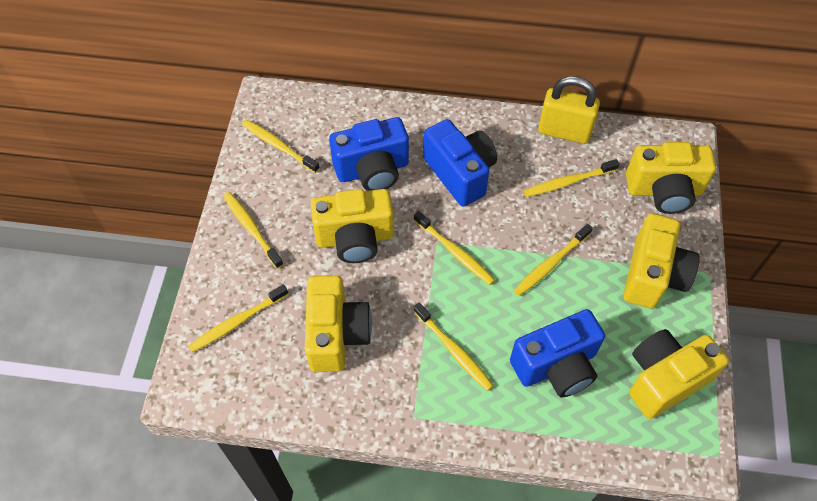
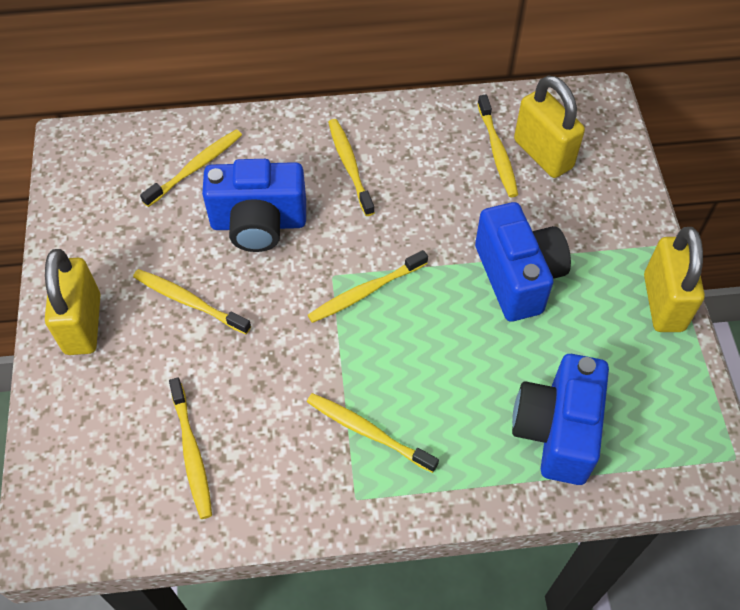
yellow camera: 5 -> 0
yellow padlock: 1 -> 3

